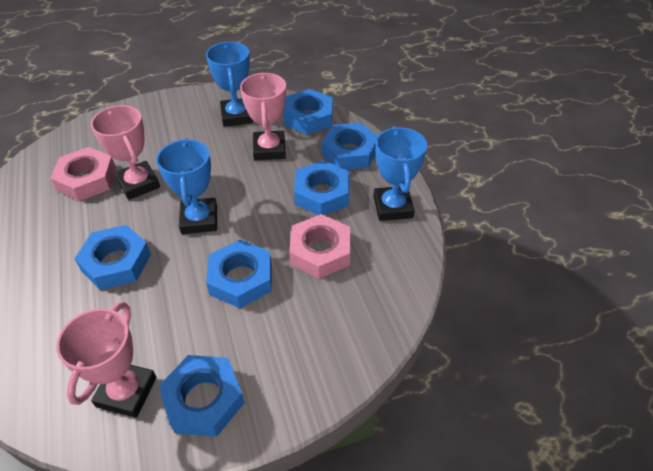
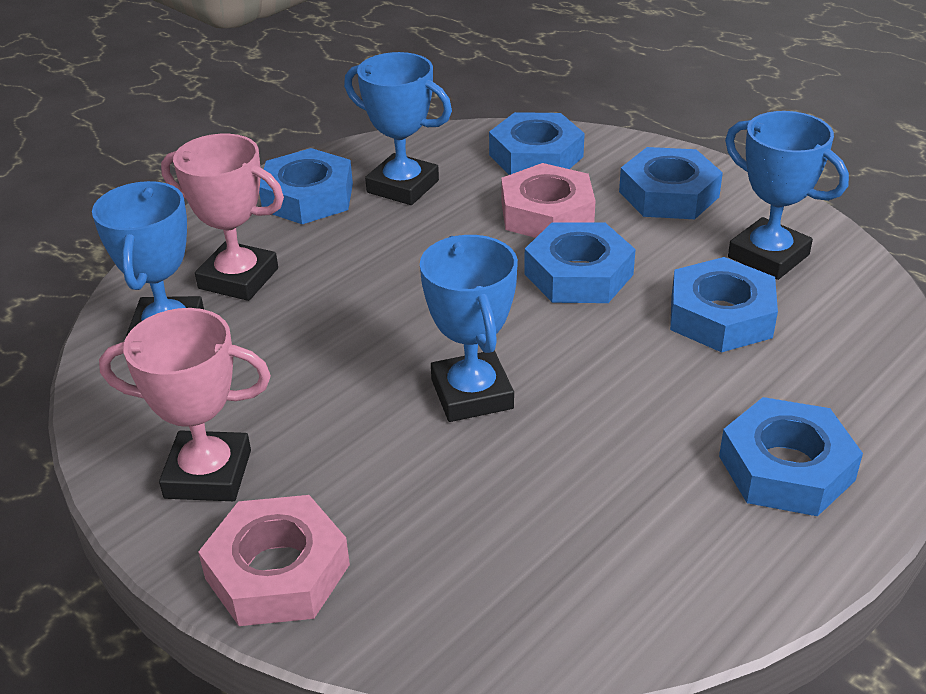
blue trophy: 3 -> 4
pink trophy: 3 -> 2

